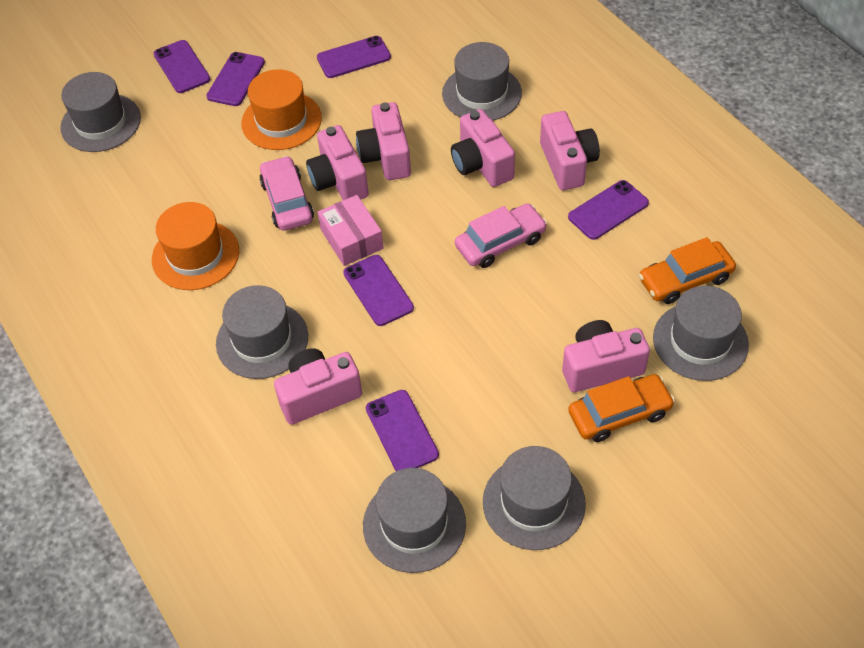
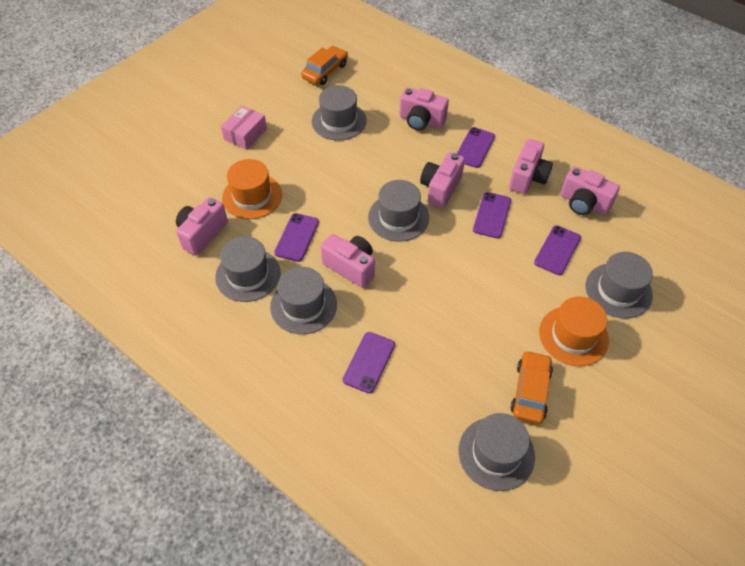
pink car: 2 -> 0
purple phone: 6 -> 5

